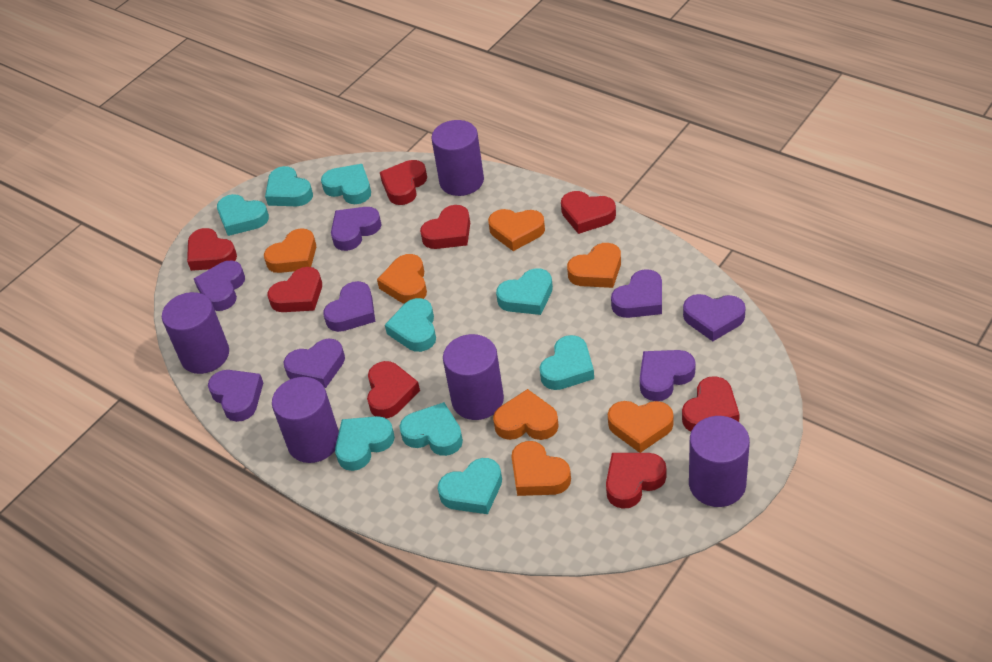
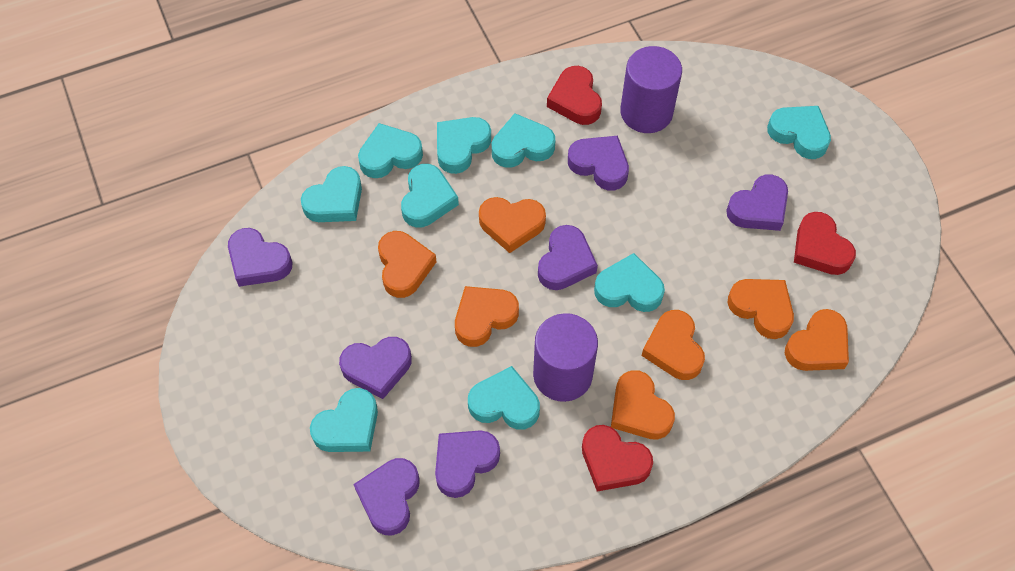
purple cylinder: 5 -> 2
purple heart: 8 -> 7
red heart: 8 -> 3

